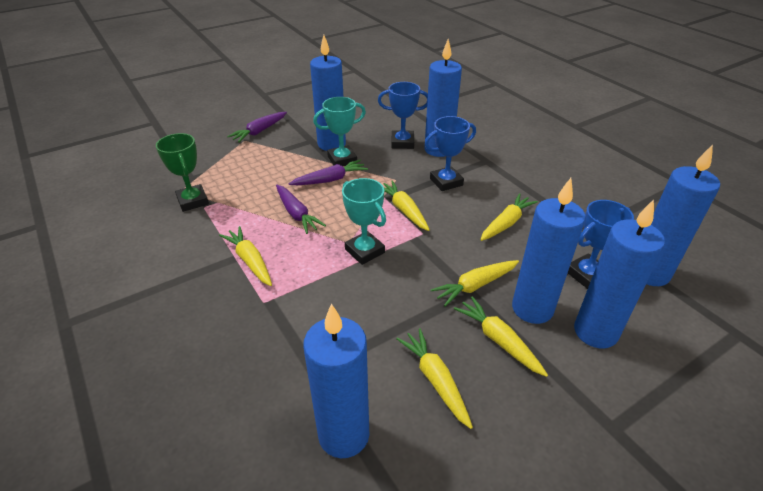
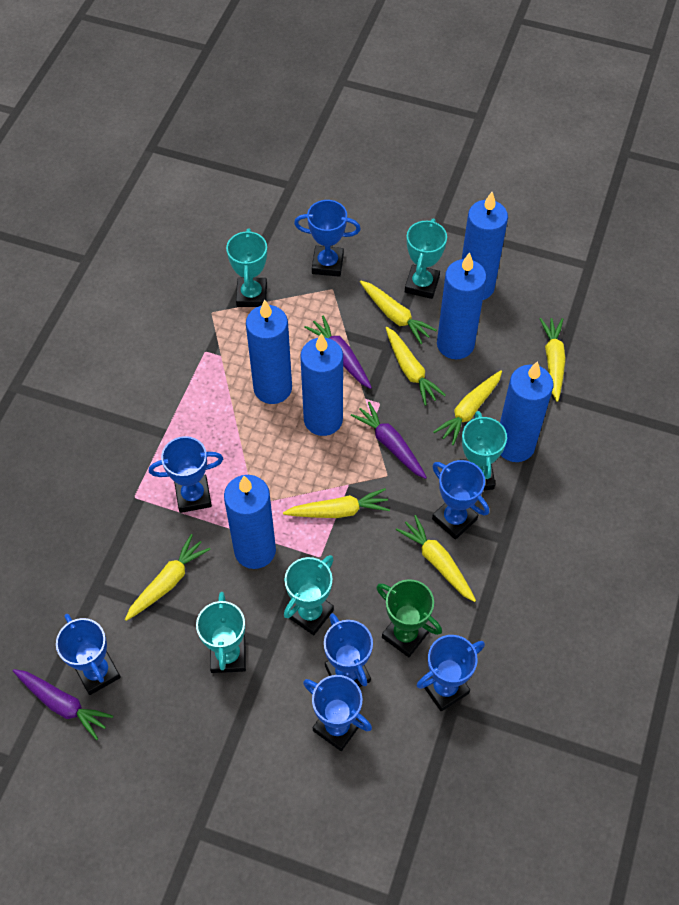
blue trophy: 3 -> 7
turquoise trophy: 2 -> 5
yellow carrot: 6 -> 7

